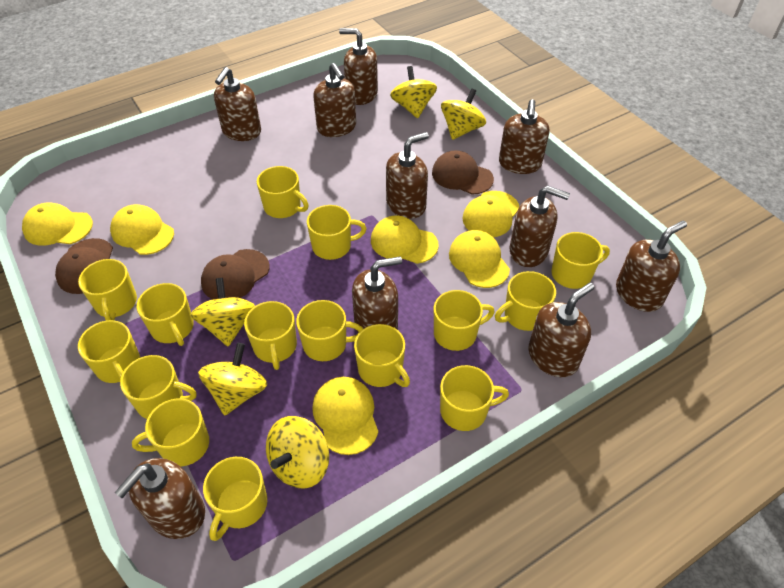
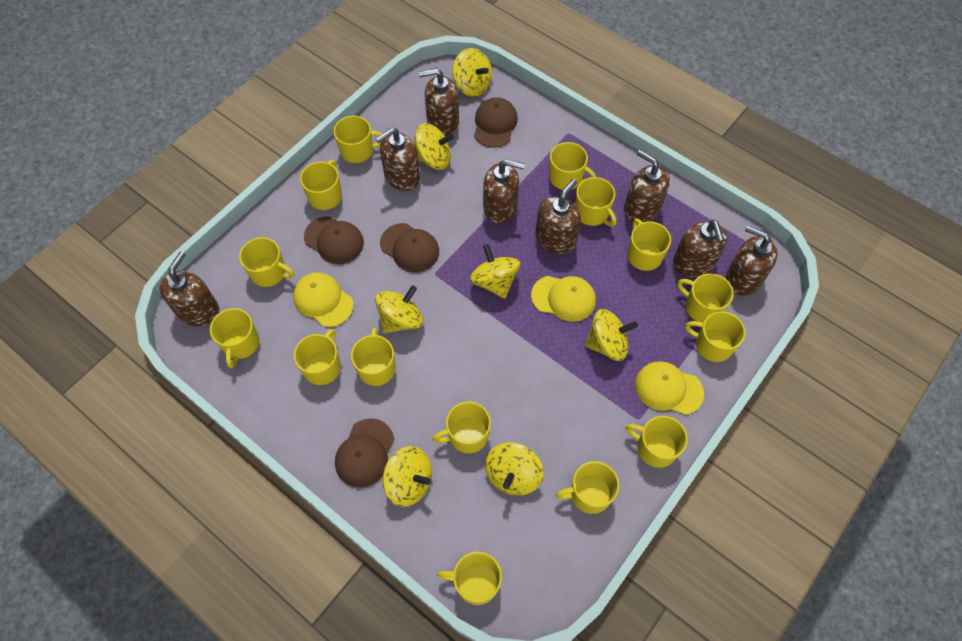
brown cap: 3 -> 4
brown soap dispenser: 10 -> 8
yellow cap: 6 -> 3
yellow spinning top: 5 -> 7

